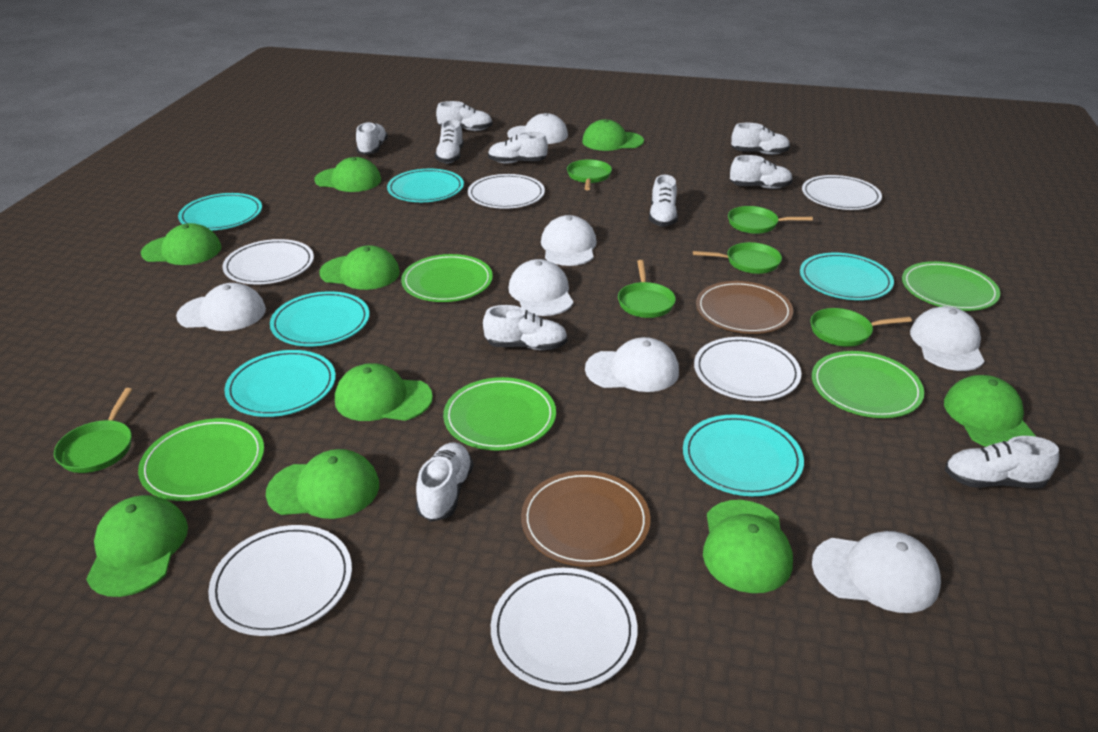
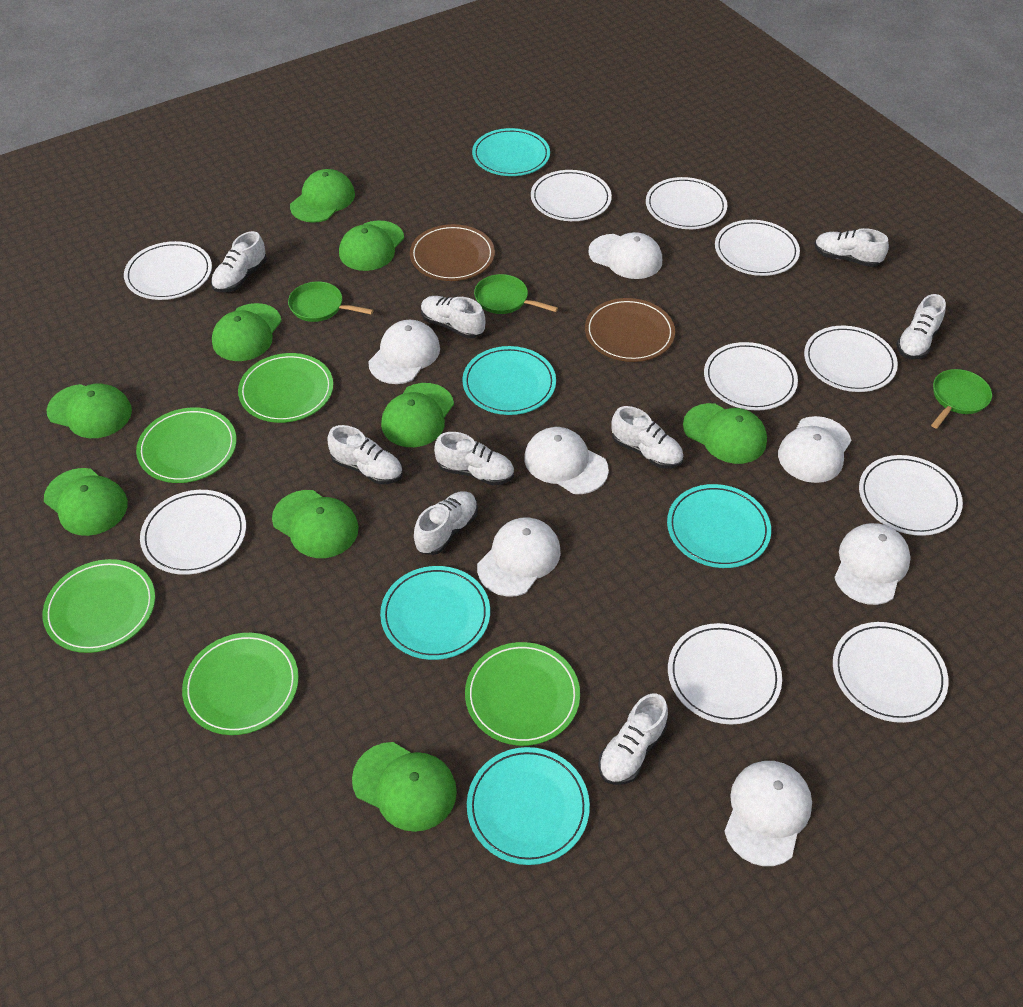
green pan: 6 -> 3
turquoise plate: 6 -> 5
white plate: 6 -> 10
white shoe: 10 -> 9

